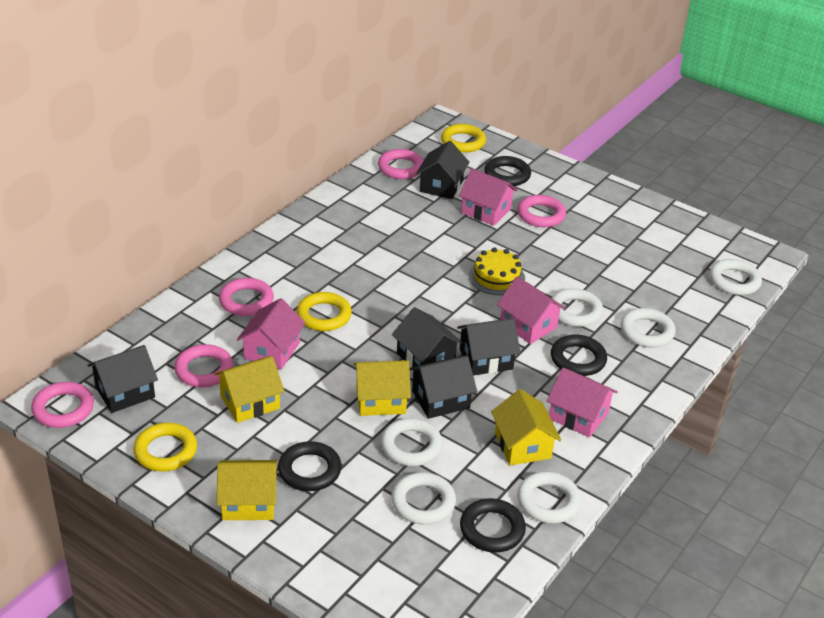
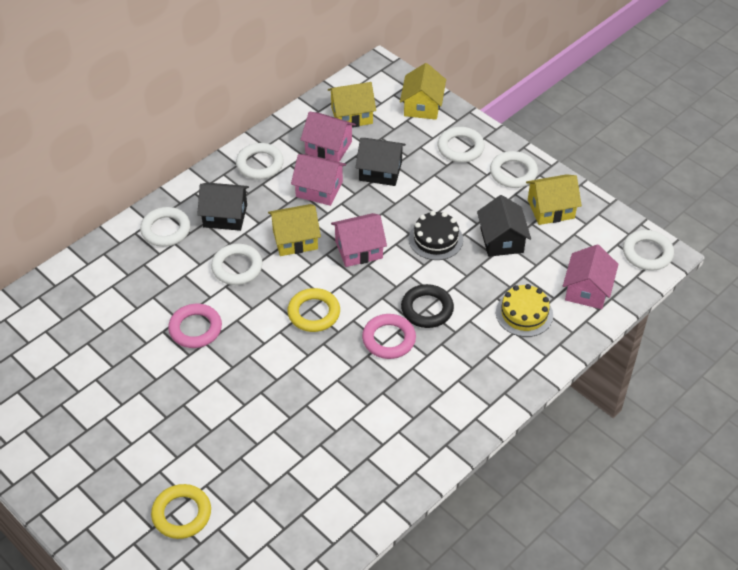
black cake: 0 -> 1
black house: 5 -> 3
black ring: 4 -> 1
pink ring: 5 -> 2
yellow ring: 3 -> 2

